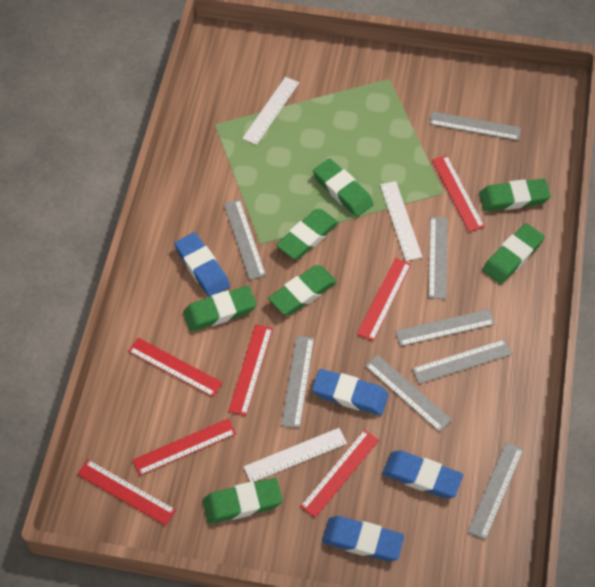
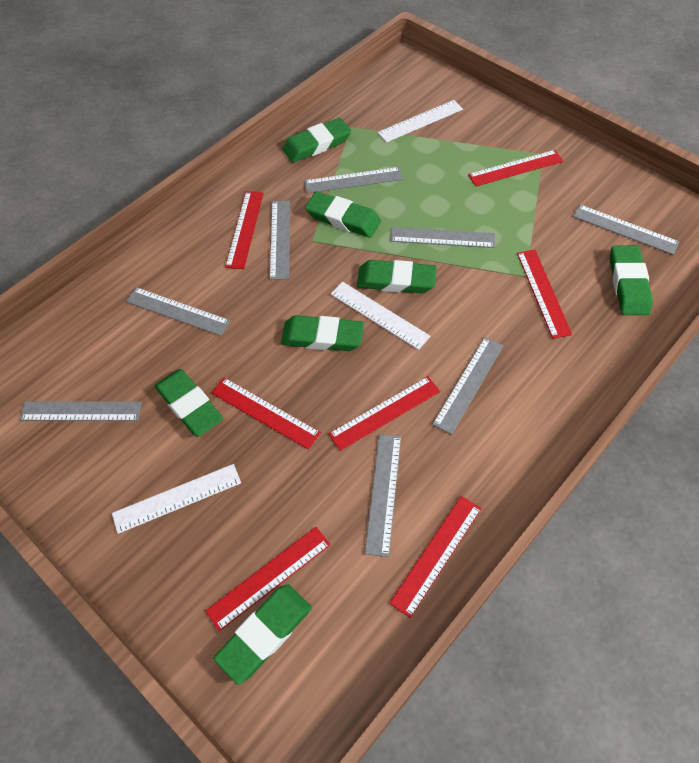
blue eraser: 4 -> 0

